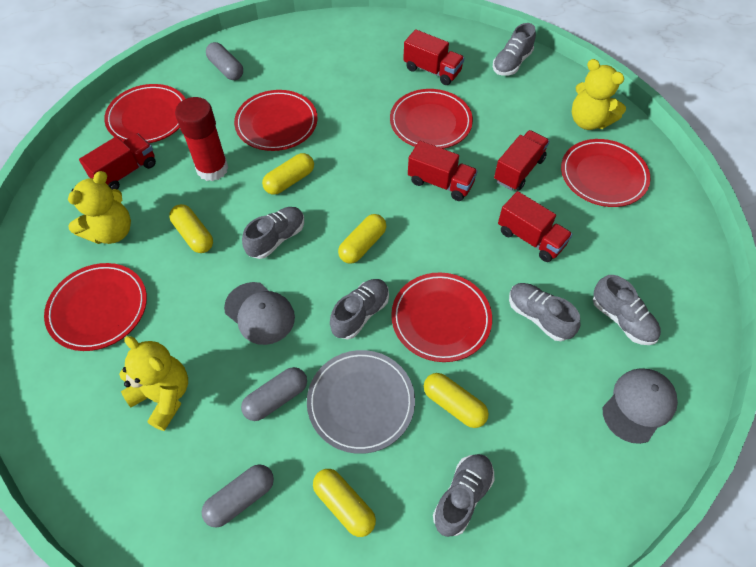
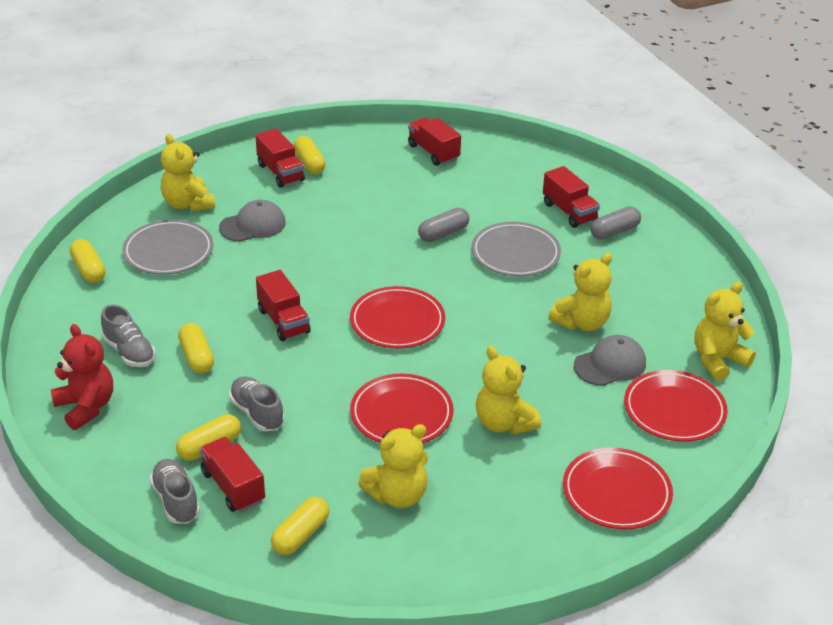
grey capsule: 3 -> 2
grey plate: 1 -> 2
grey shoe: 6 -> 3
red glue stick: 1 -> 0
red plate: 6 -> 4
red teddy bear: 0 -> 1
yellow teddy bear: 3 -> 5

